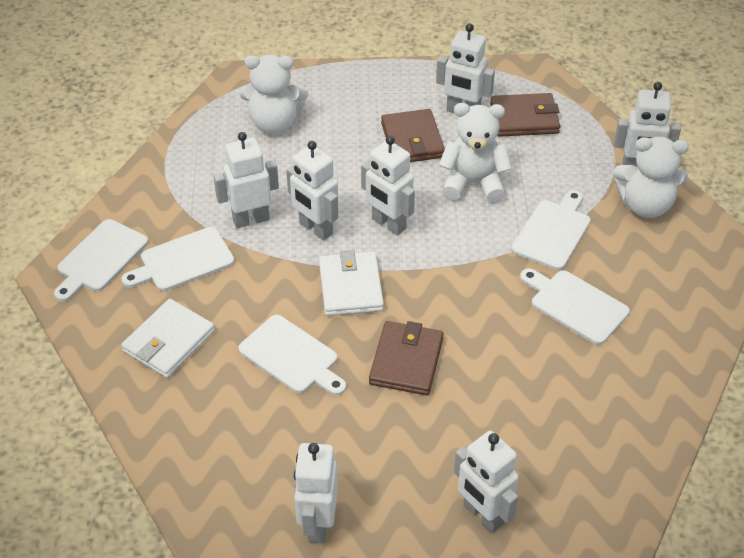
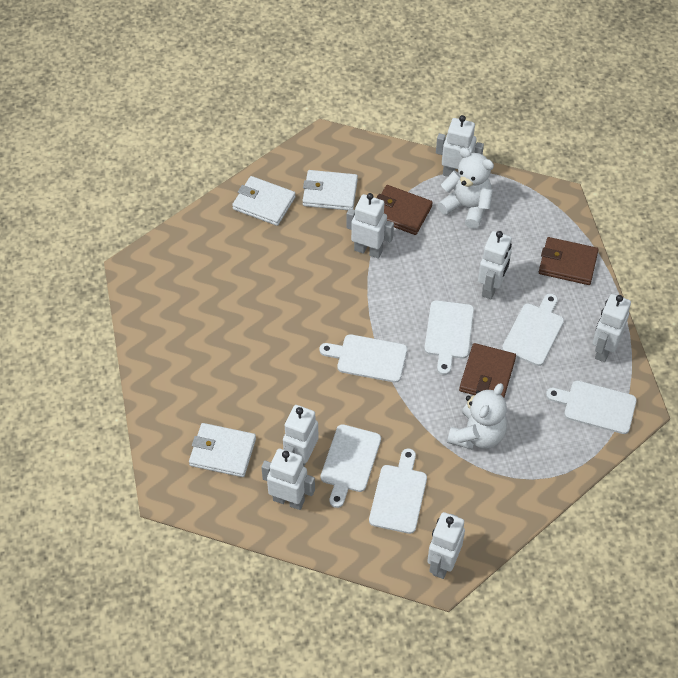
white cutting board: 5 -> 6
white teddy bear: 3 -> 2
white wallet: 2 -> 3

